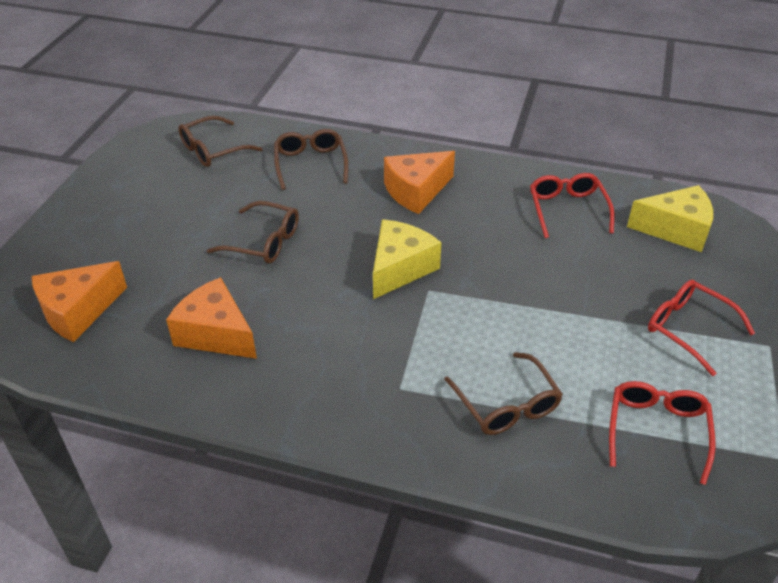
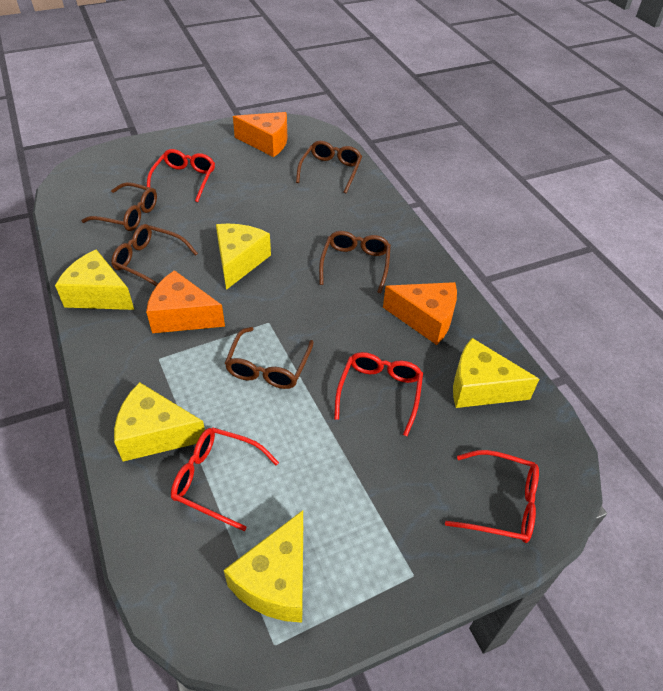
brown glasses: 4 -> 5
red glasses: 3 -> 4
yellow cheese: 2 -> 5

